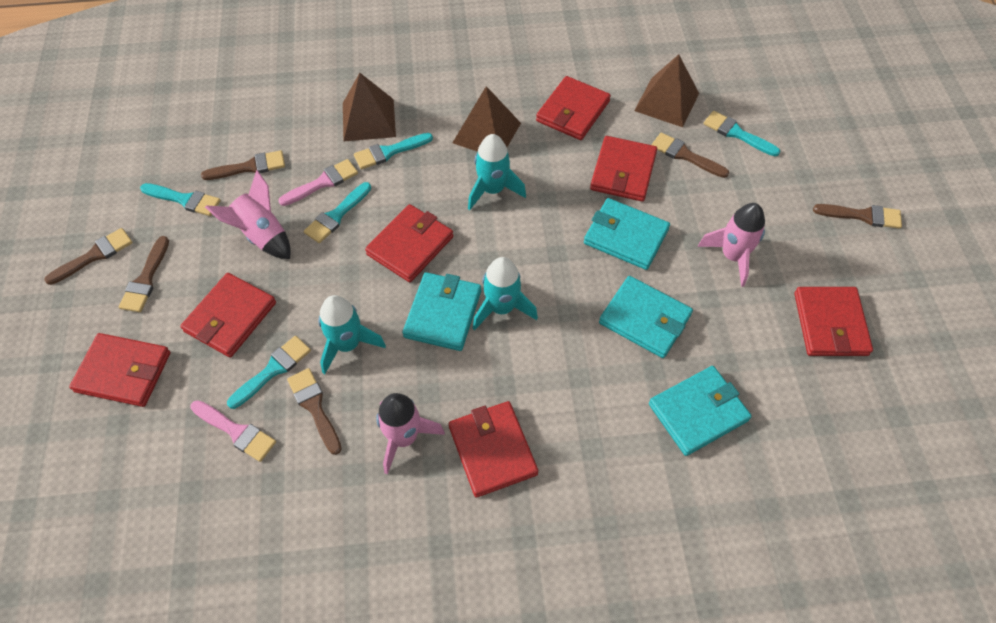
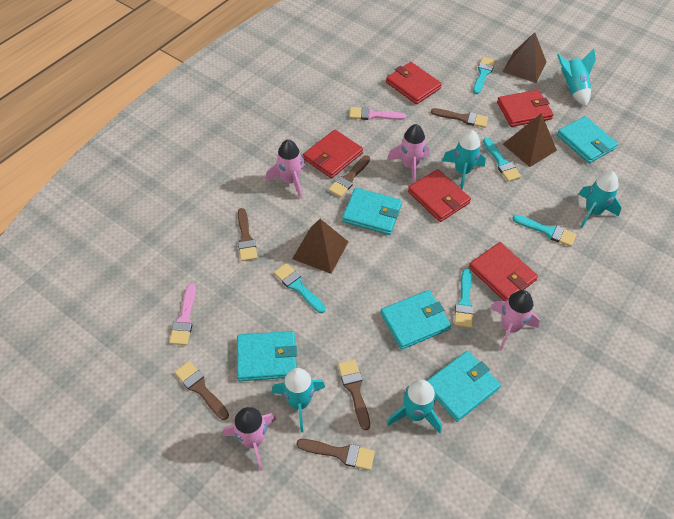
pink rocket: 3 -> 4
red wallet: 7 -> 5
turquoise rocket: 3 -> 5
turquoise wallet: 4 -> 5

